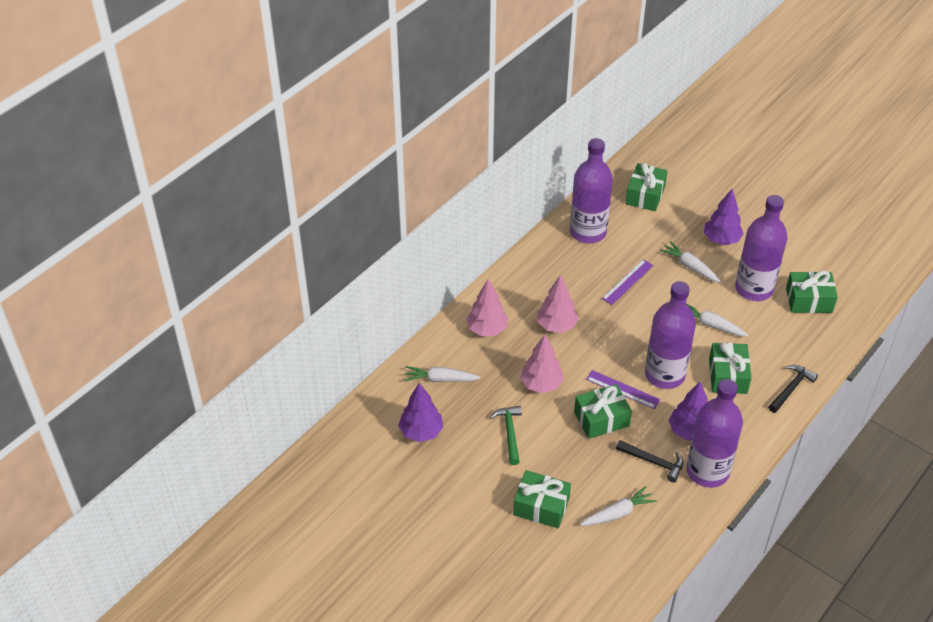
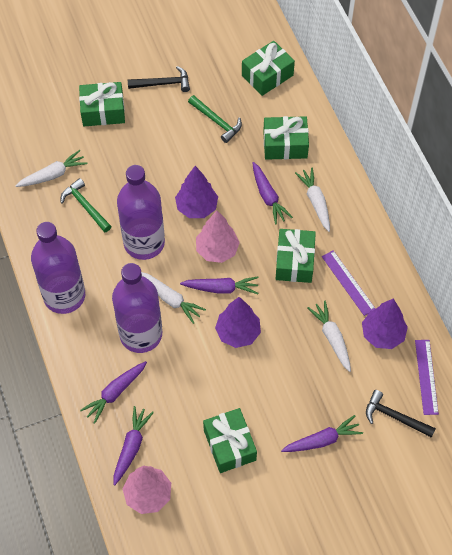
green hammer: 1 -> 2
pink tree: 3 -> 2
purple bottle: 4 -> 3
purple carrot: 0 -> 5

